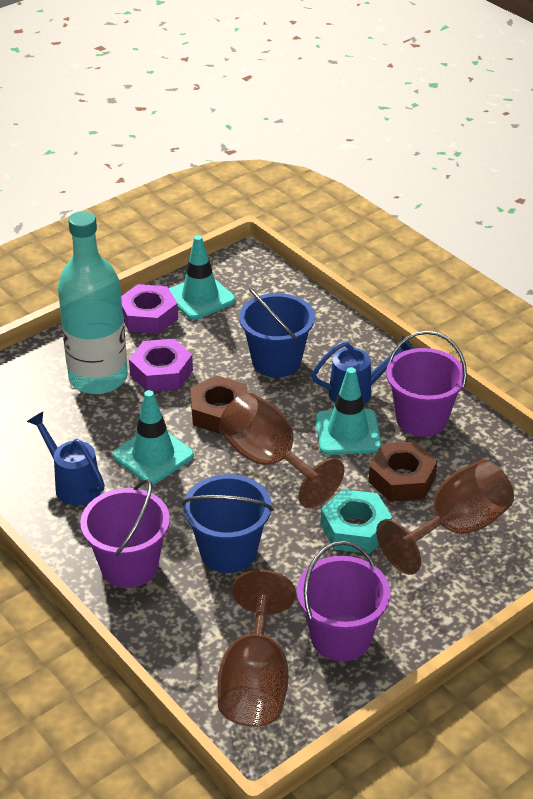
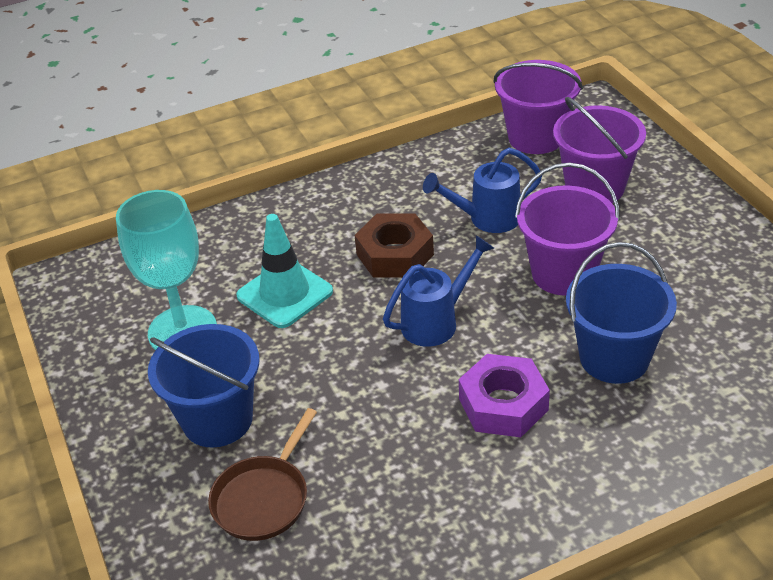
brown goblet: 3 -> 0
brown nut: 2 -> 1
brown pan: 0 -> 1
purple nut: 2 -> 1
turquoise bottle: 1 -> 0
turquoise goblet: 0 -> 1
turquoise nut: 1 -> 0
turquoise traffic cone: 3 -> 1

